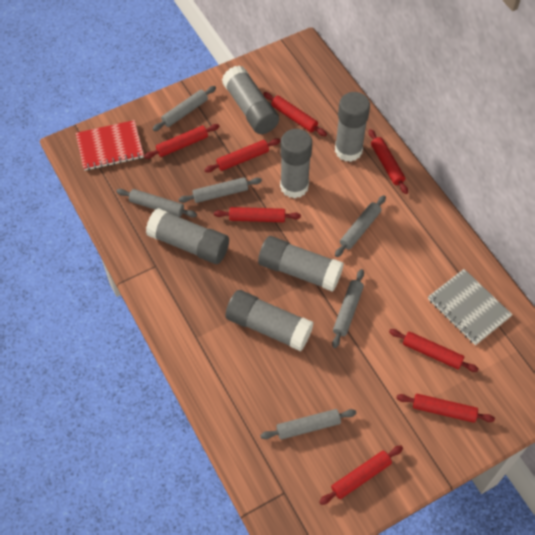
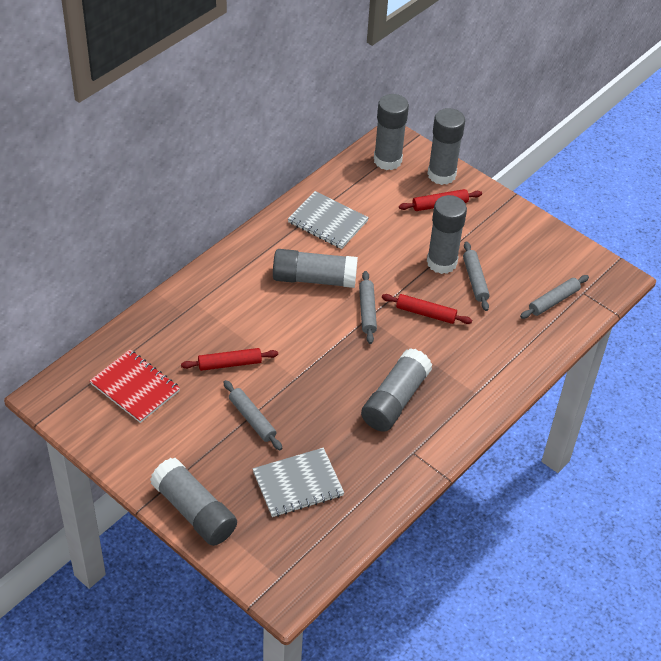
grey notebook: 1 -> 2
grey rolling pin: 6 -> 4
red rolling pin: 8 -> 3

